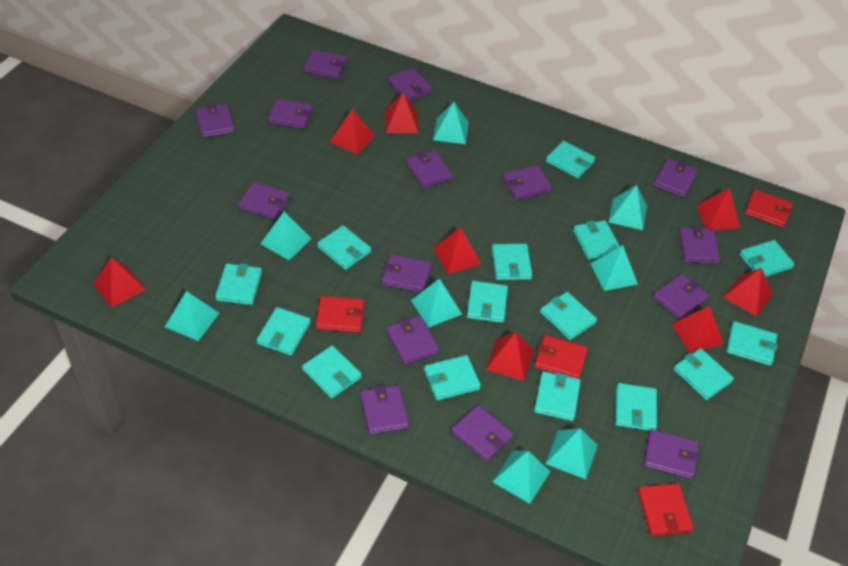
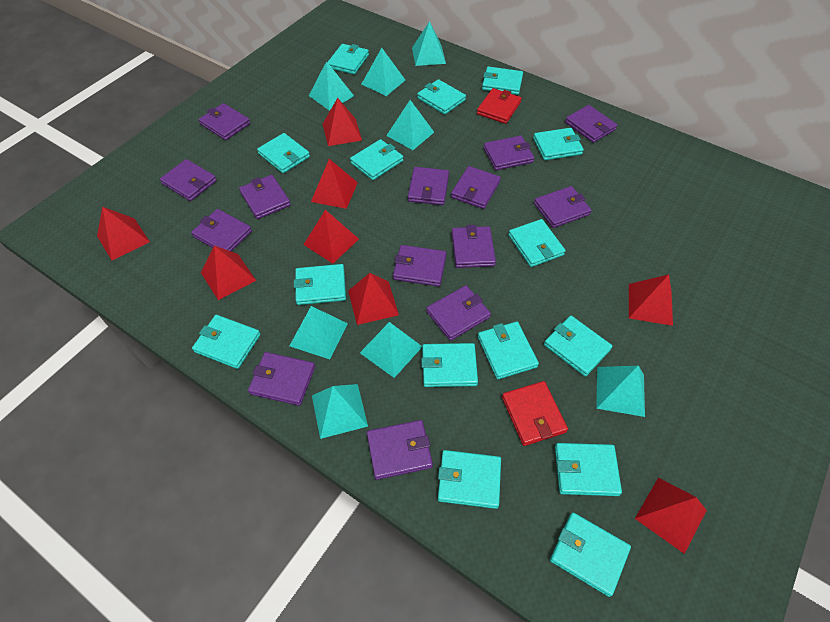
purple wallet: 15 -> 14
red wallet: 4 -> 2

